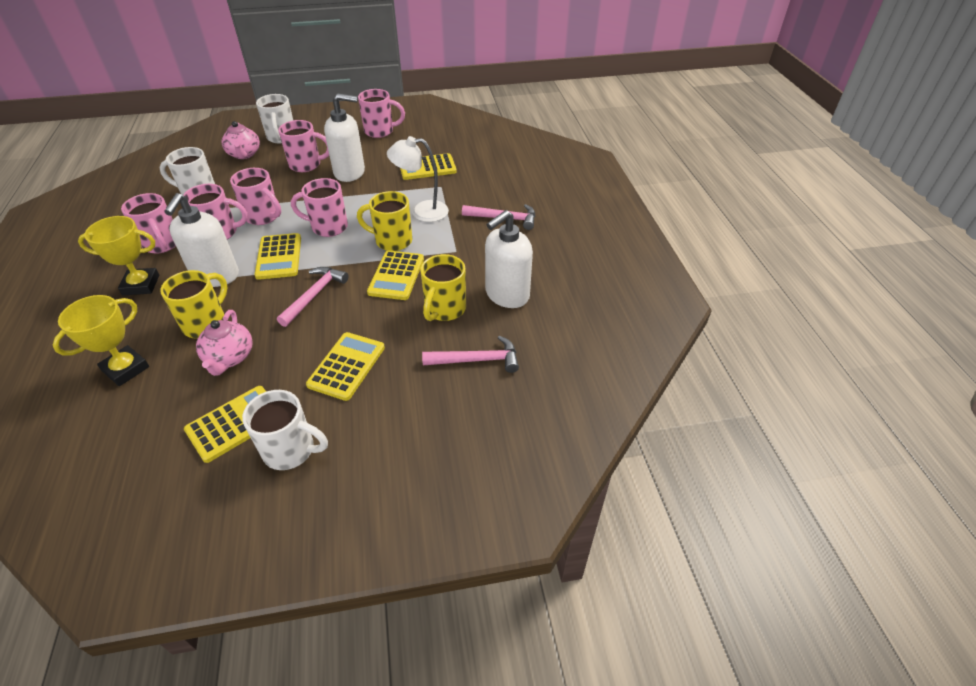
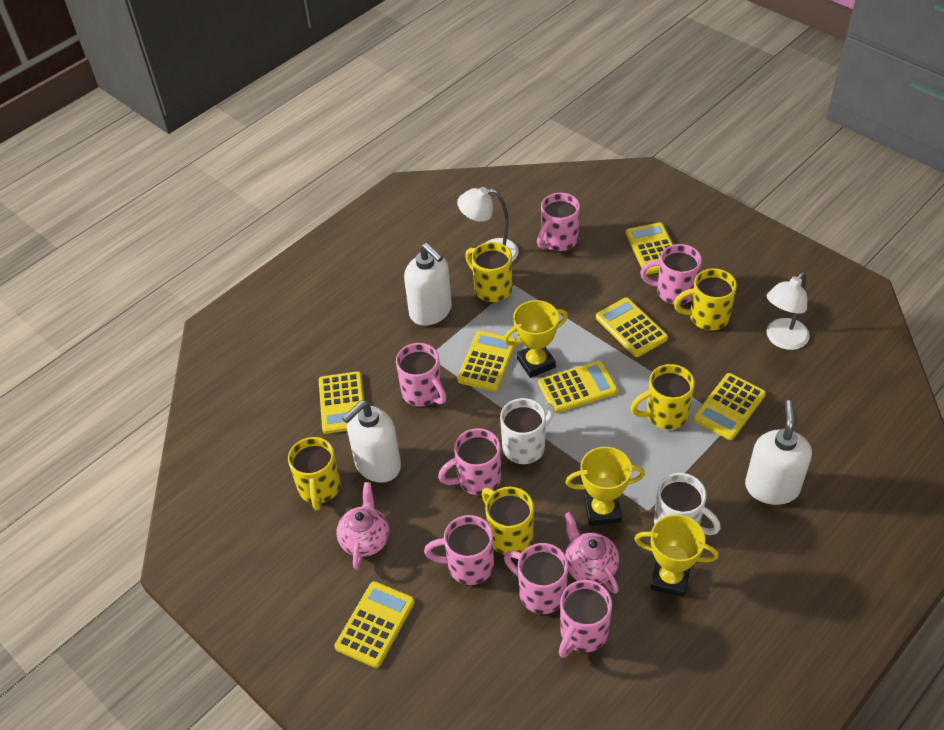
pink hammer: 3 -> 0
pink mug: 6 -> 7
white lamp: 1 -> 2
white mug: 3 -> 2
yellow calculator: 5 -> 7
yellow mug: 3 -> 5
yellow trophy: 2 -> 3

